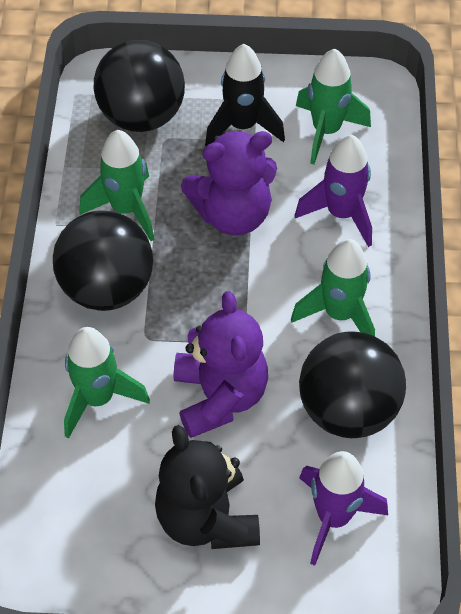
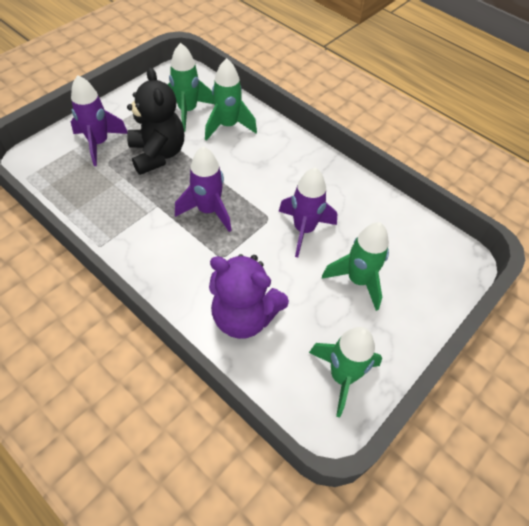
black ball: 3 -> 0
black rocket: 1 -> 0
purple rocket: 2 -> 3
purple teddy bear: 2 -> 1

